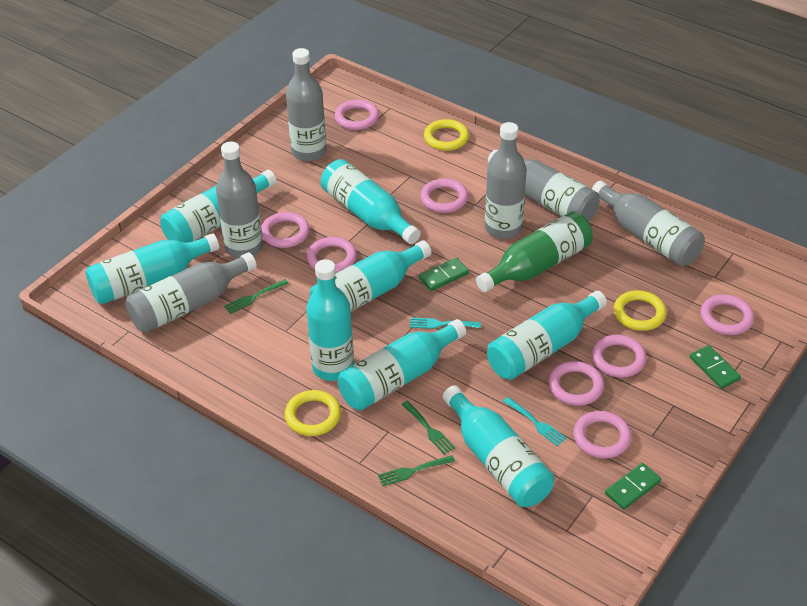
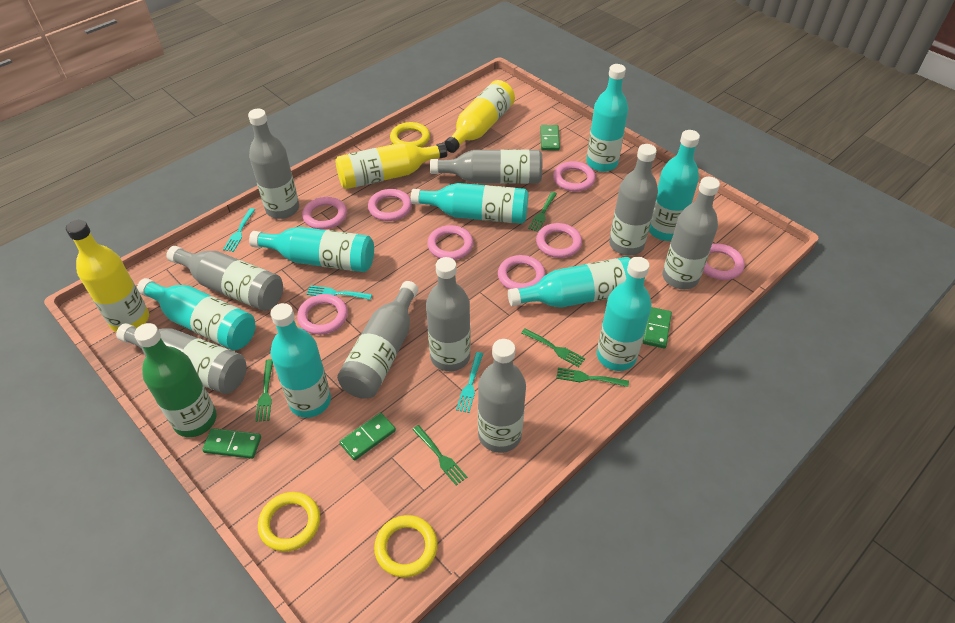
green domino: 3 -> 4
green fork: 3 -> 5
grey bottle: 6 -> 9
turquoise fork: 2 -> 3
yellow bottle: 0 -> 3

